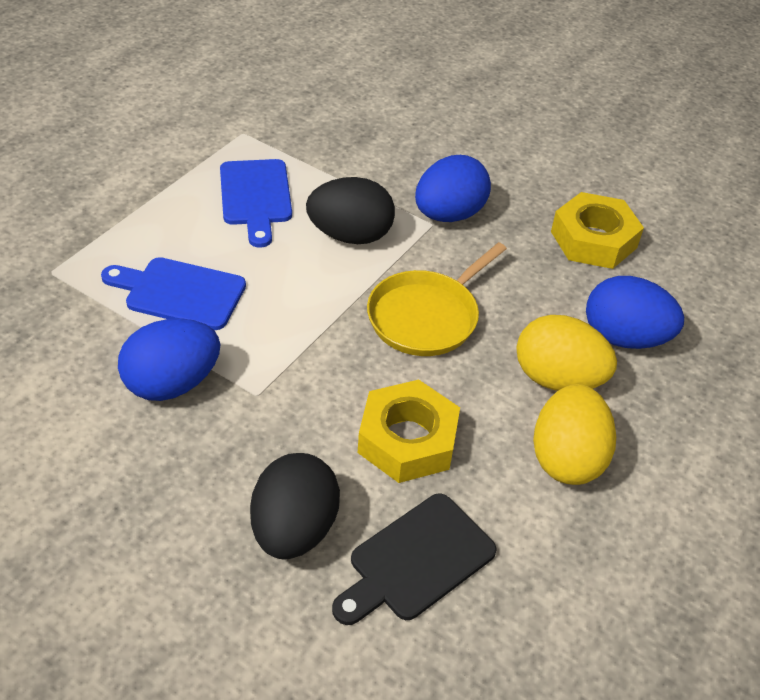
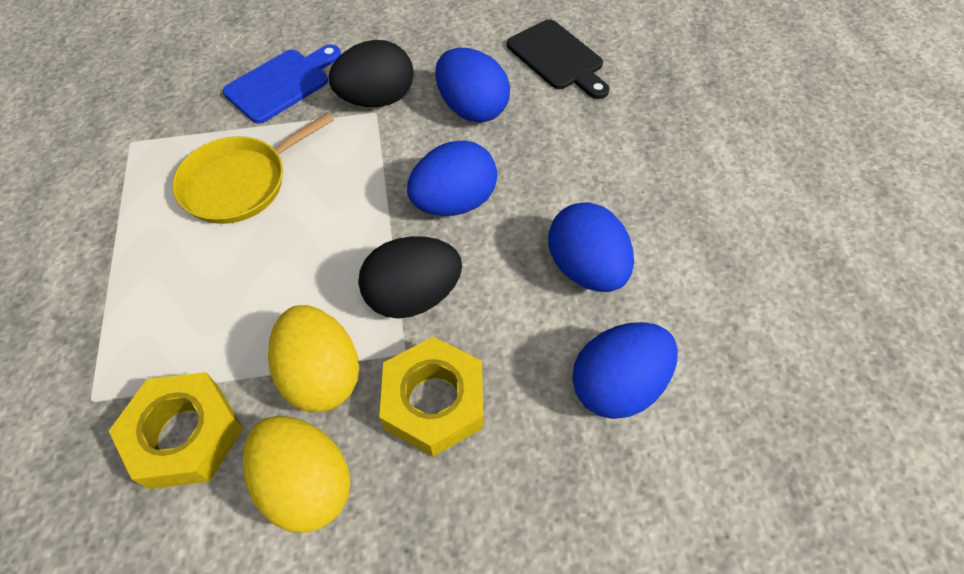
blue cutting board: 2 -> 1
blue egg: 3 -> 4

